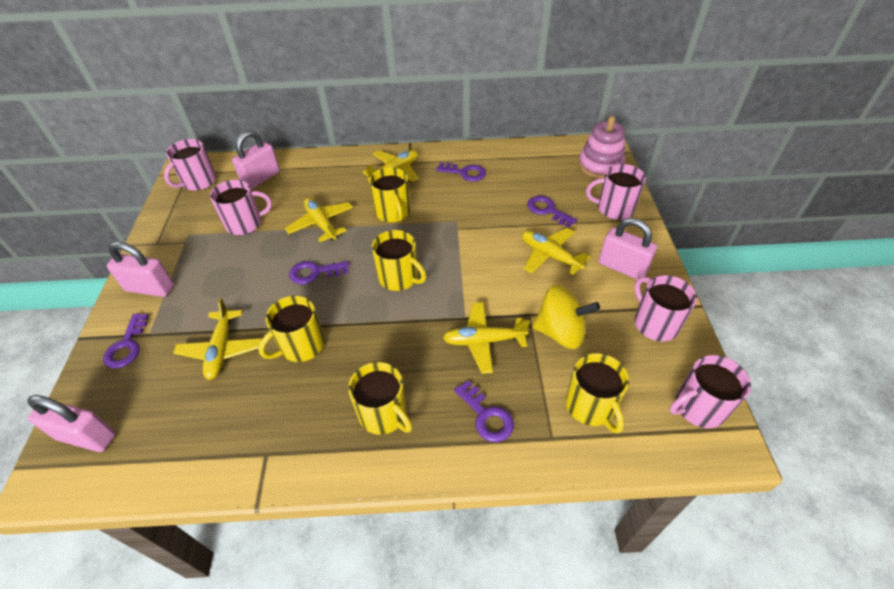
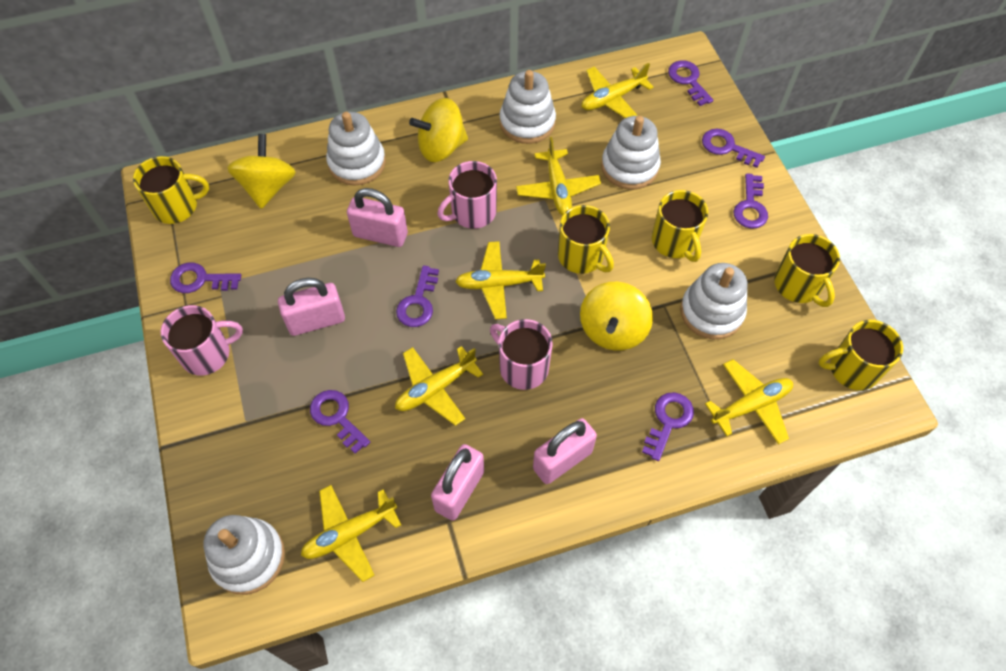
pink mug: 5 -> 3
pink stacking toy: 1 -> 0
purple key: 5 -> 7
white stacking toy: 0 -> 5
yellow plane: 5 -> 6
yellow spinning top: 1 -> 3

